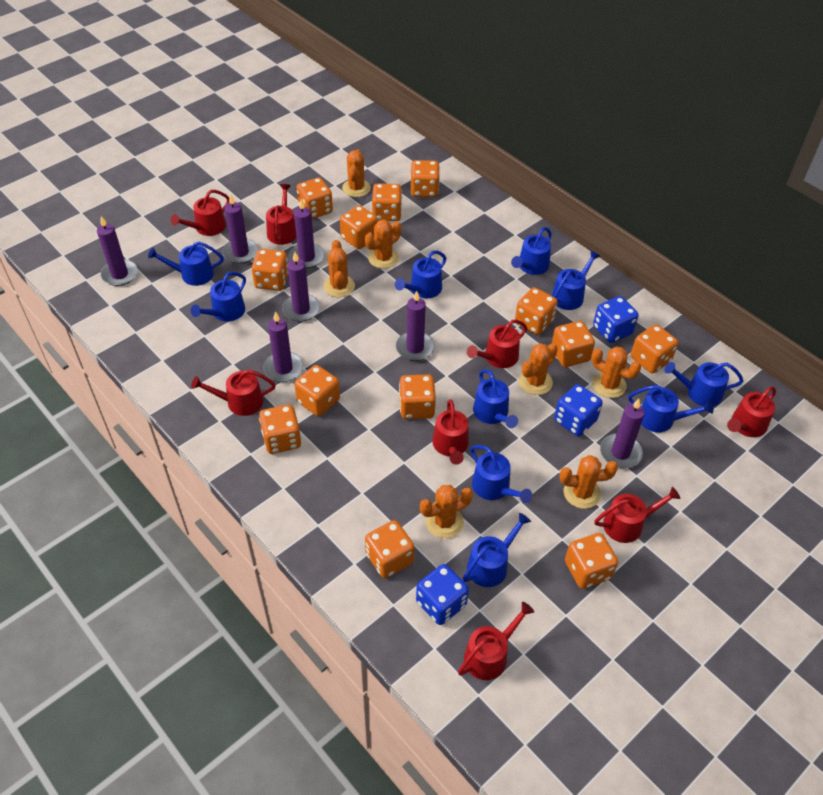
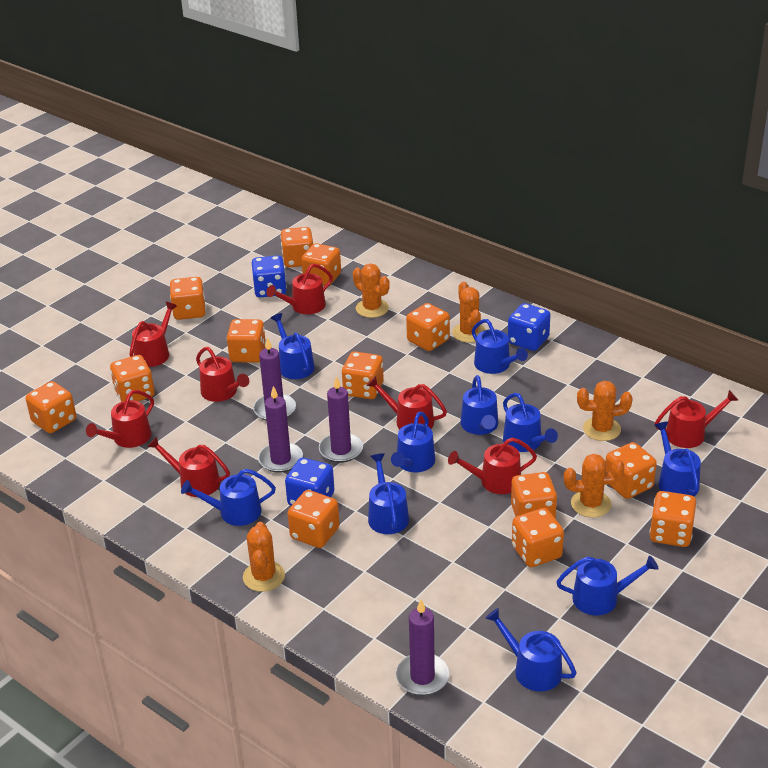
orange cactus: 7 -> 5
purple candle: 7 -> 4

